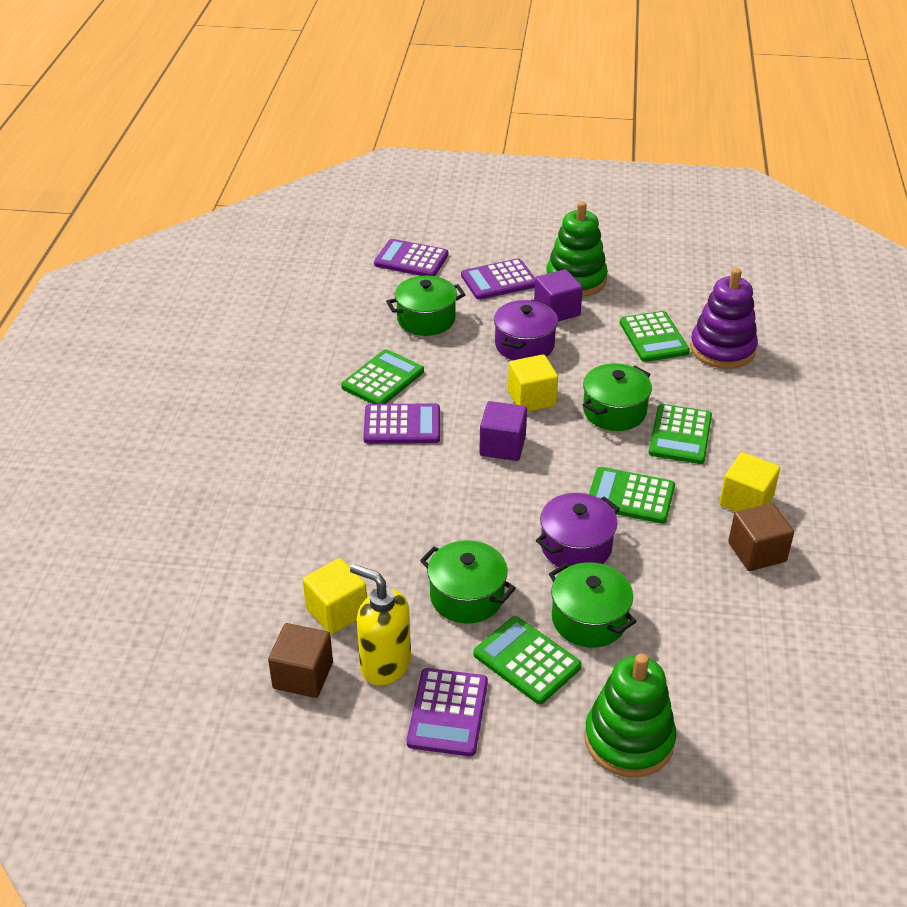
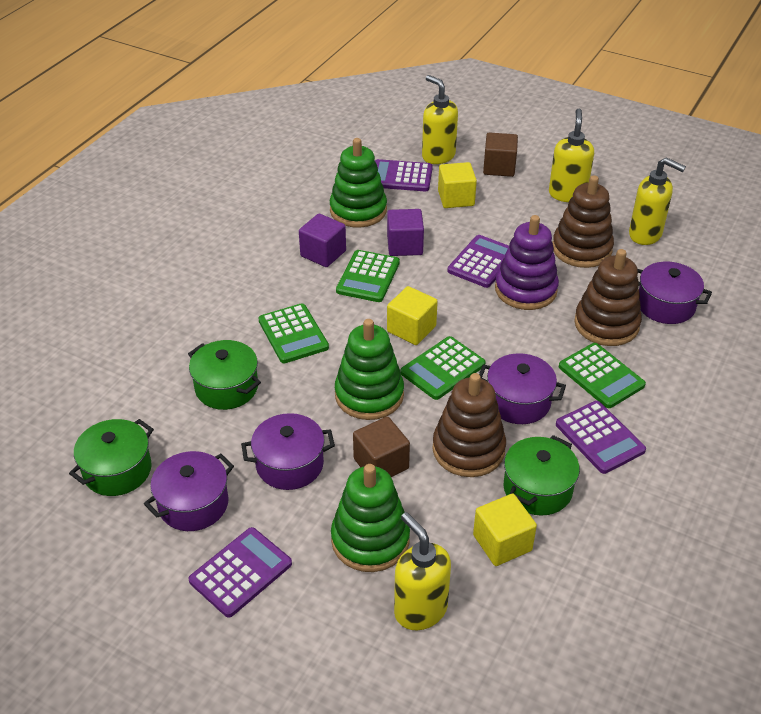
brown stacking toy: 0 -> 3
green calculator: 5 -> 4
green pot: 4 -> 3
green stacking toy: 2 -> 3
purple pot: 2 -> 4
yellow soap dispenser: 1 -> 4

